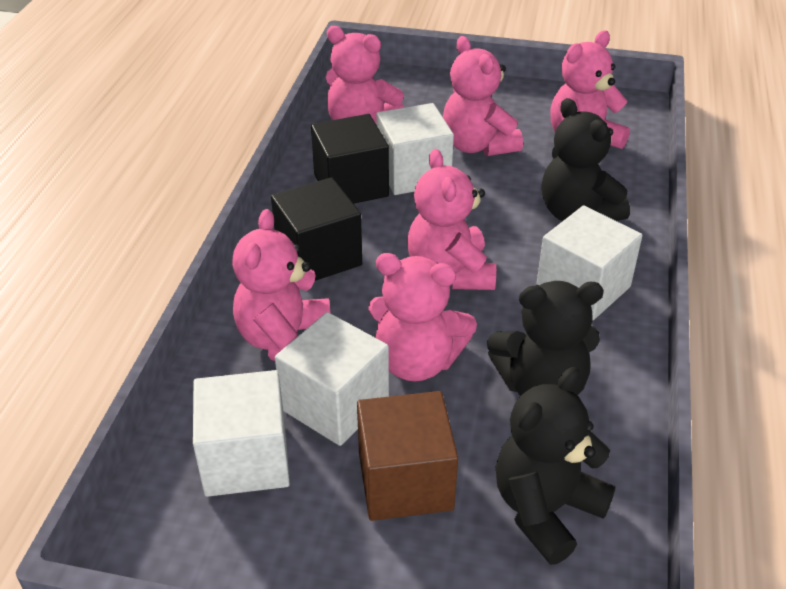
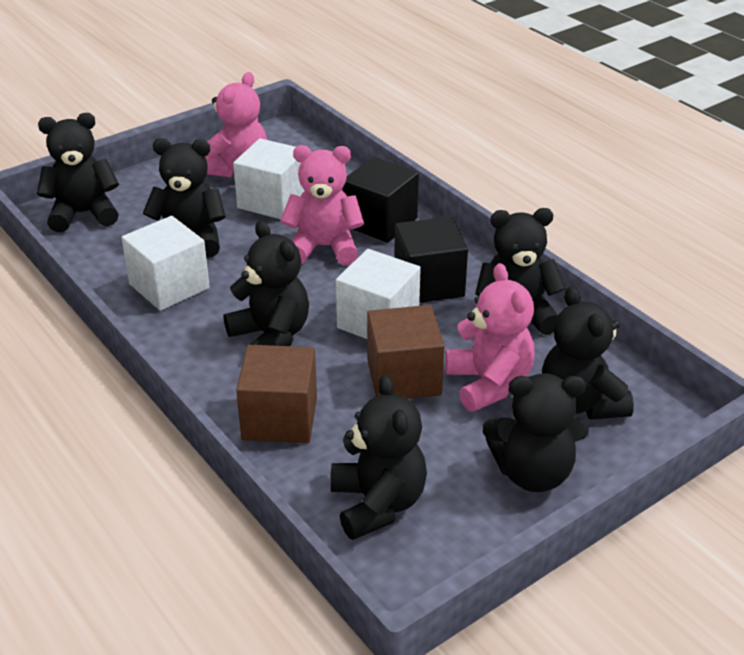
black teddy bear: 3 -> 7
brown cube: 1 -> 2
pink teddy bear: 6 -> 3
white cube: 4 -> 3

